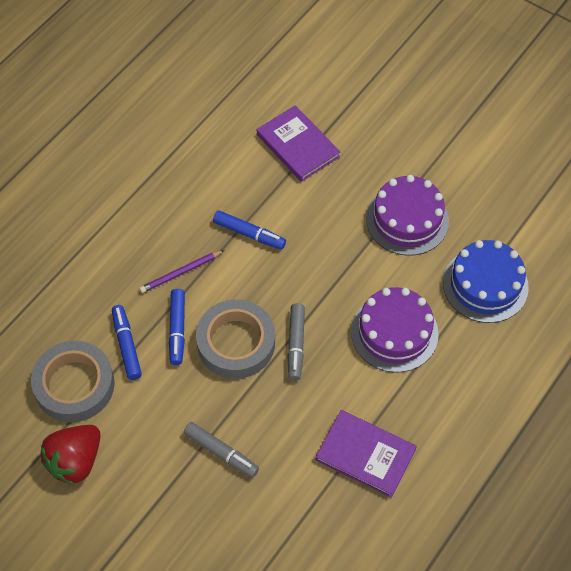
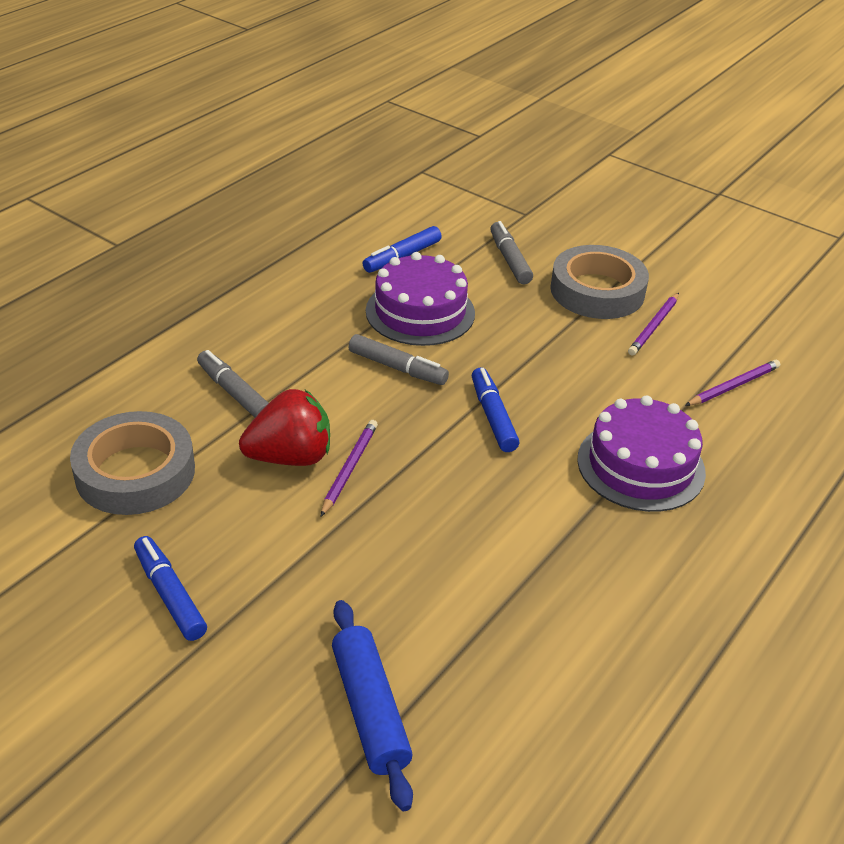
blue cake: 1 -> 0
blue rolling pin: 0 -> 1
grey marker: 2 -> 3
purple book: 2 -> 0
purple pencil: 1 -> 3

